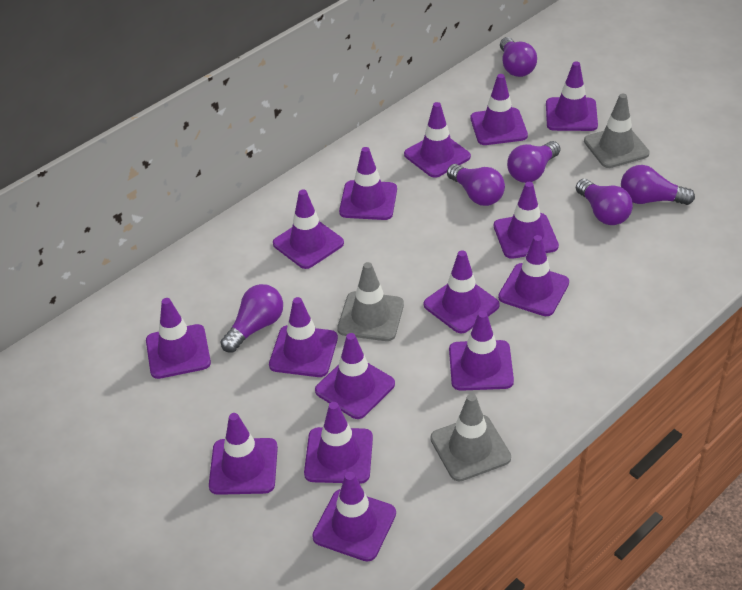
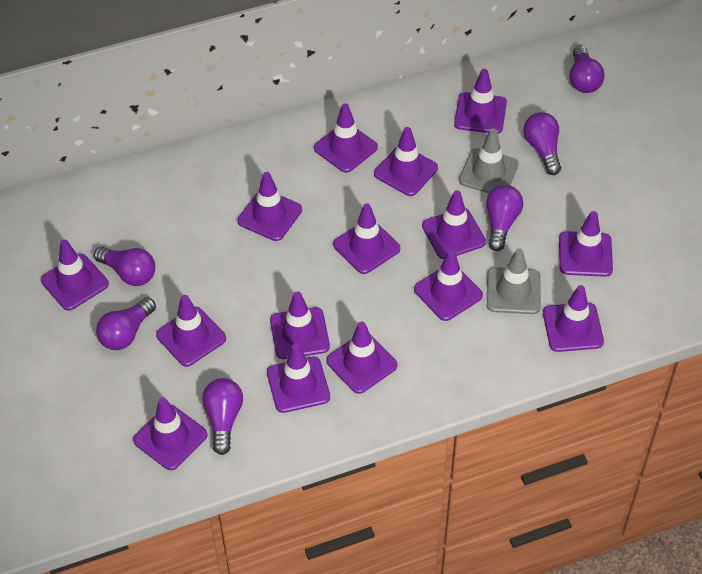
grey traffic cone: 3 -> 2

